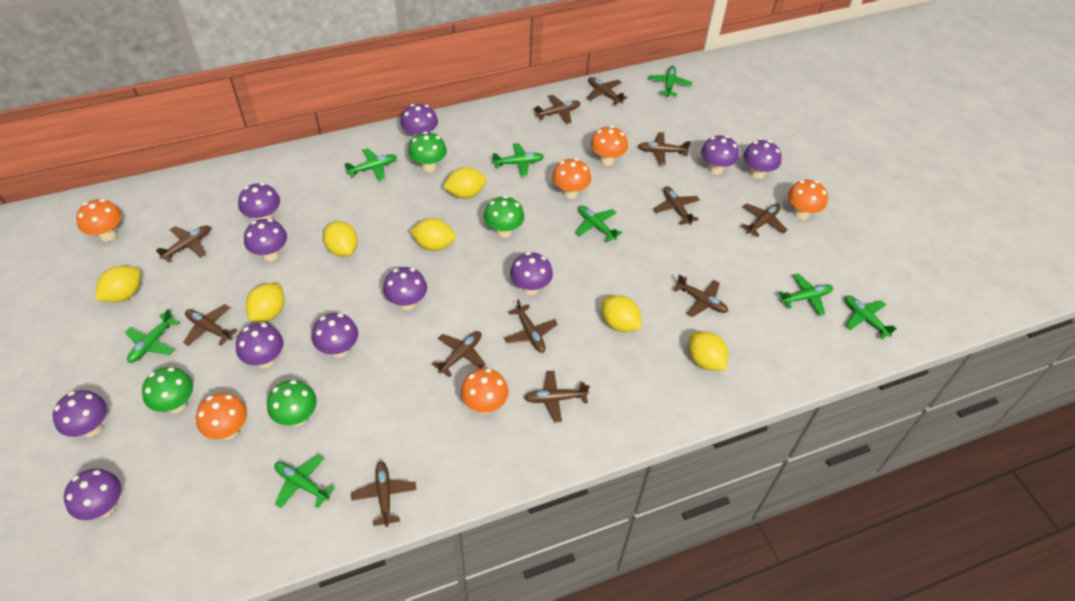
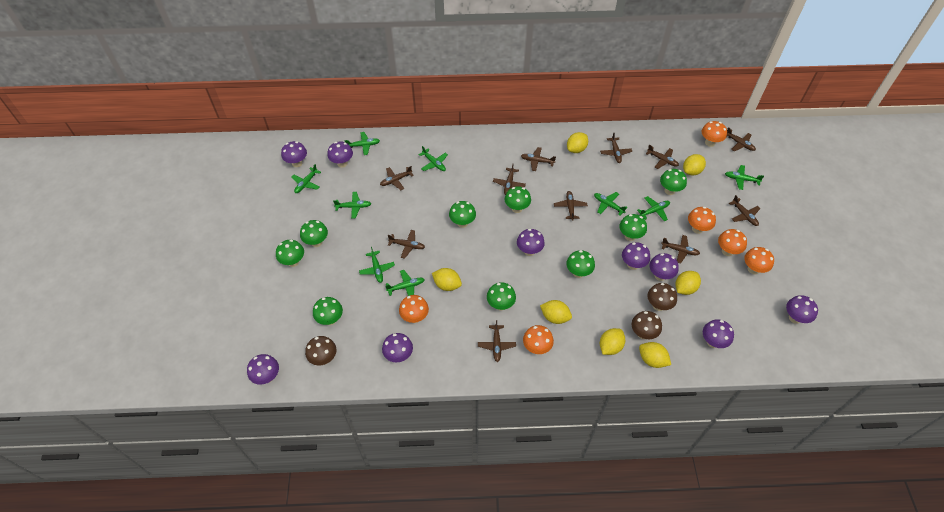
brown mushroom: 0 -> 3
brown plane: 12 -> 11
green mushroom: 4 -> 9
green plane: 8 -> 9
purple mushroom: 11 -> 9

